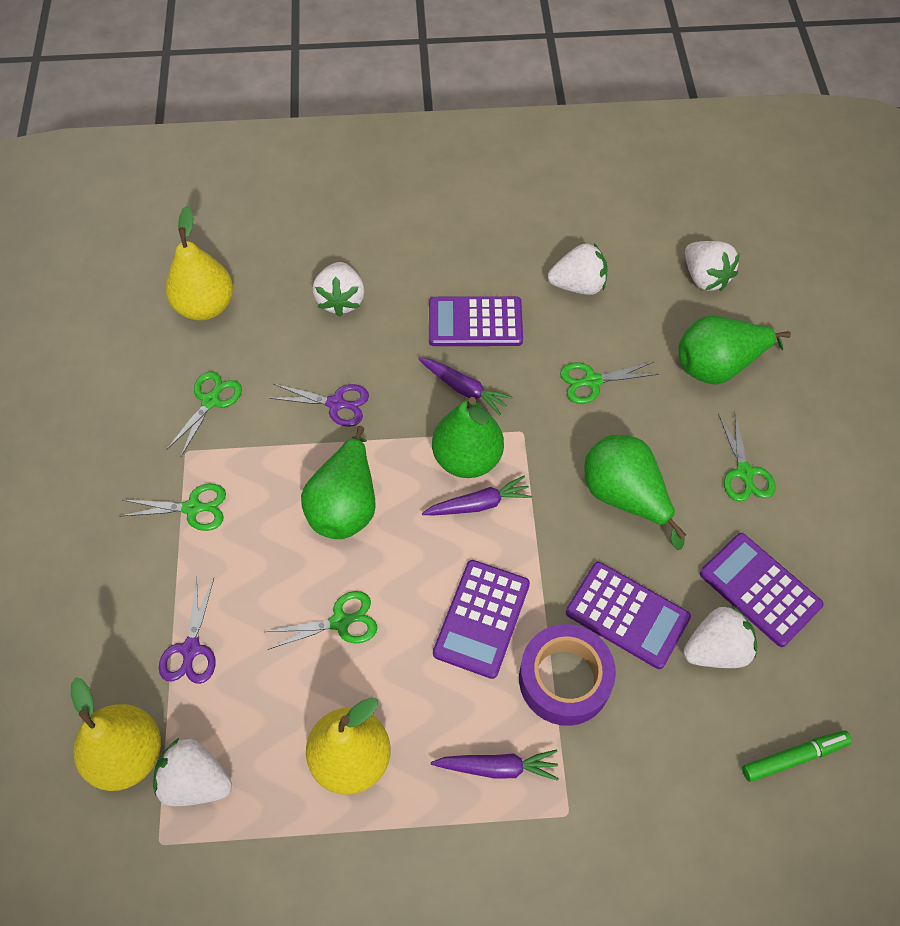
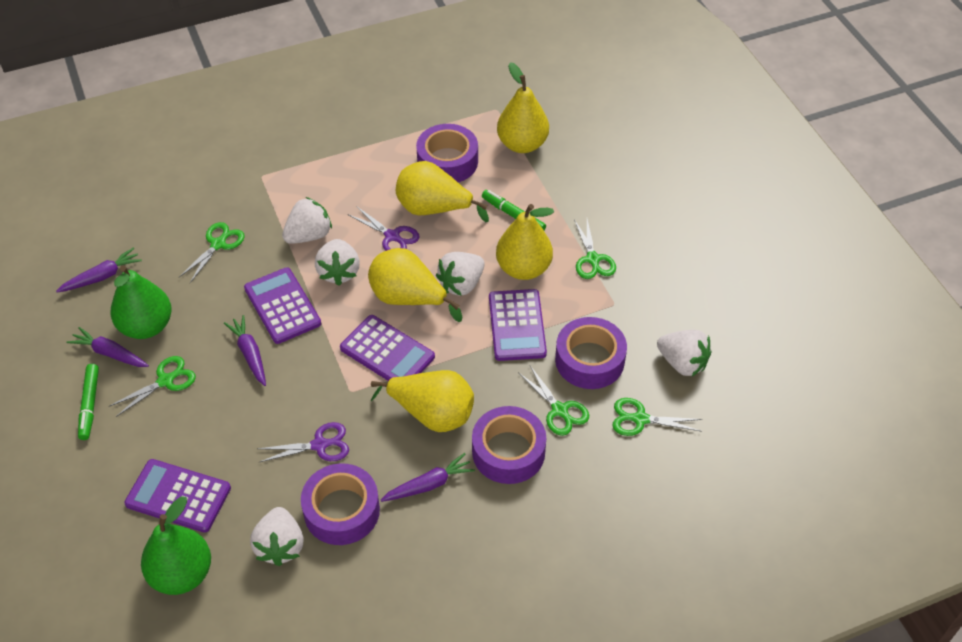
green marker: 1 -> 2
green pear: 4 -> 2
purple carrot: 3 -> 4
purple tape: 1 -> 4
yellow pear: 3 -> 5

